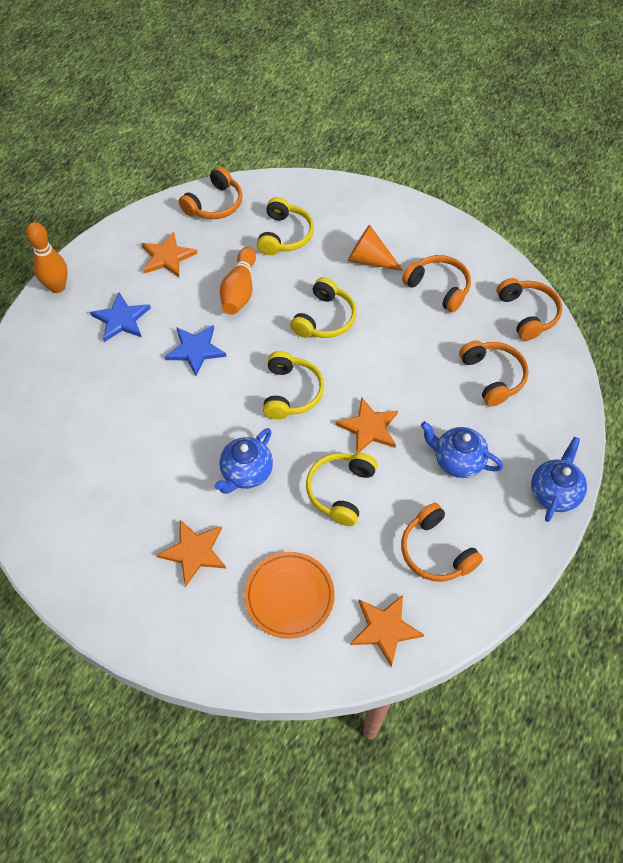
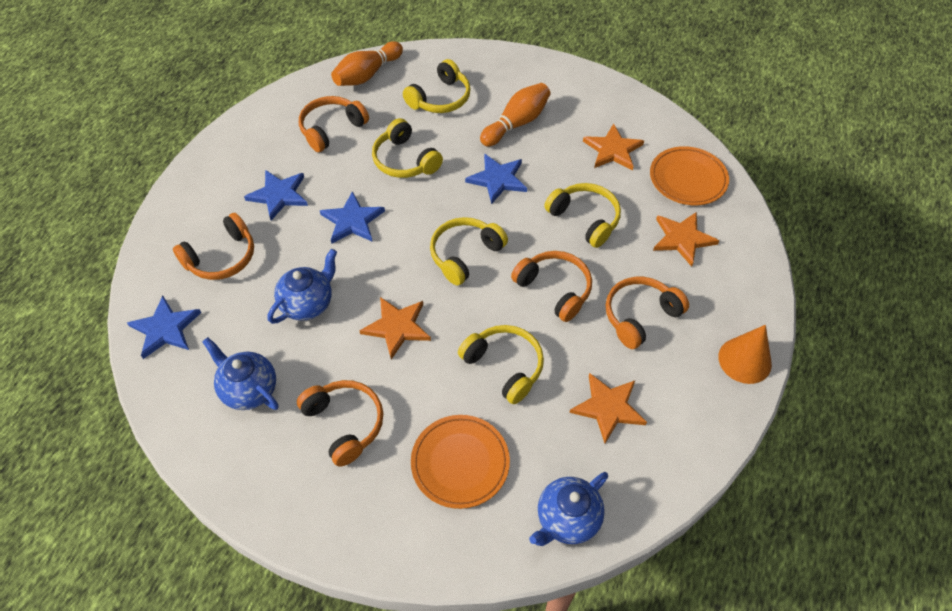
blue star: 2 -> 4
orange plate: 1 -> 2
yellow headphones: 4 -> 5

